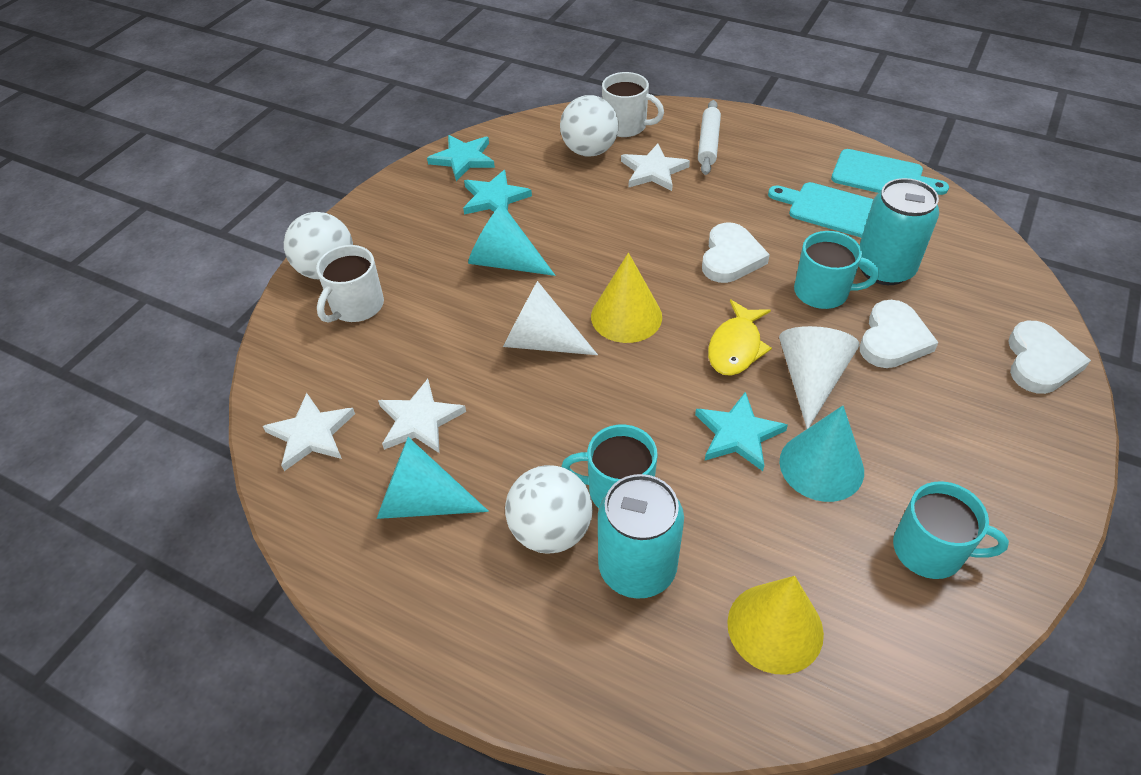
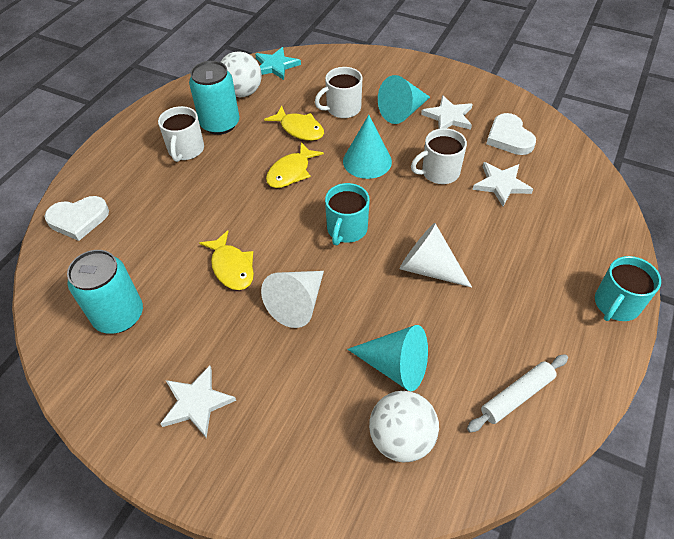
turquoise cutting board: 2 -> 0
turquoise mug: 3 -> 2
turquoise star: 3 -> 1
white ball: 3 -> 2
white heart: 3 -> 2
white mug: 2 -> 3
yellow cone: 2 -> 0
yellow fish: 1 -> 3

